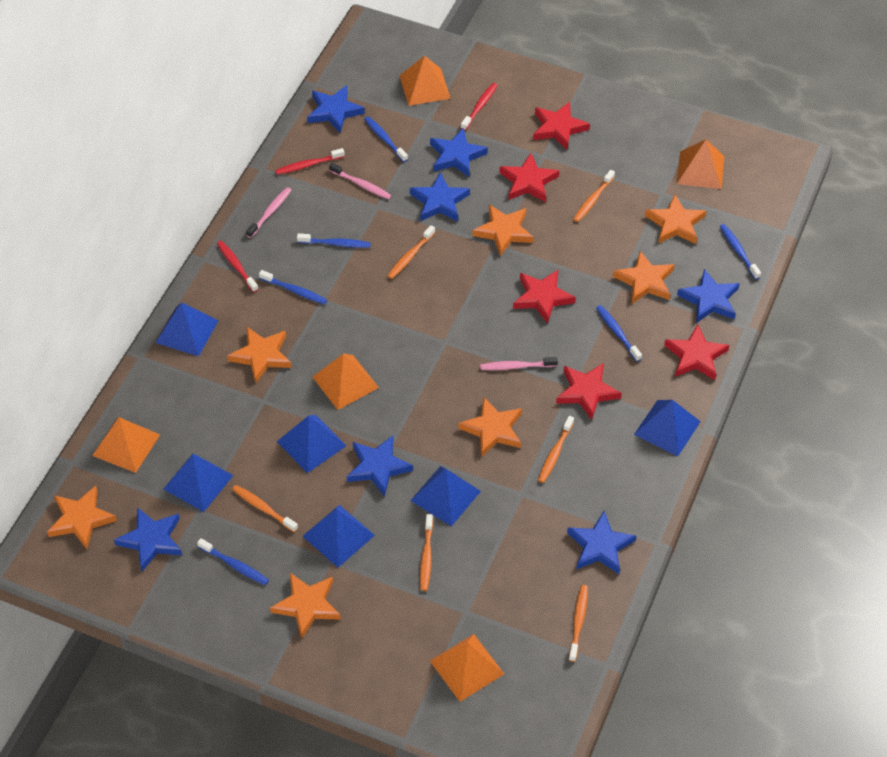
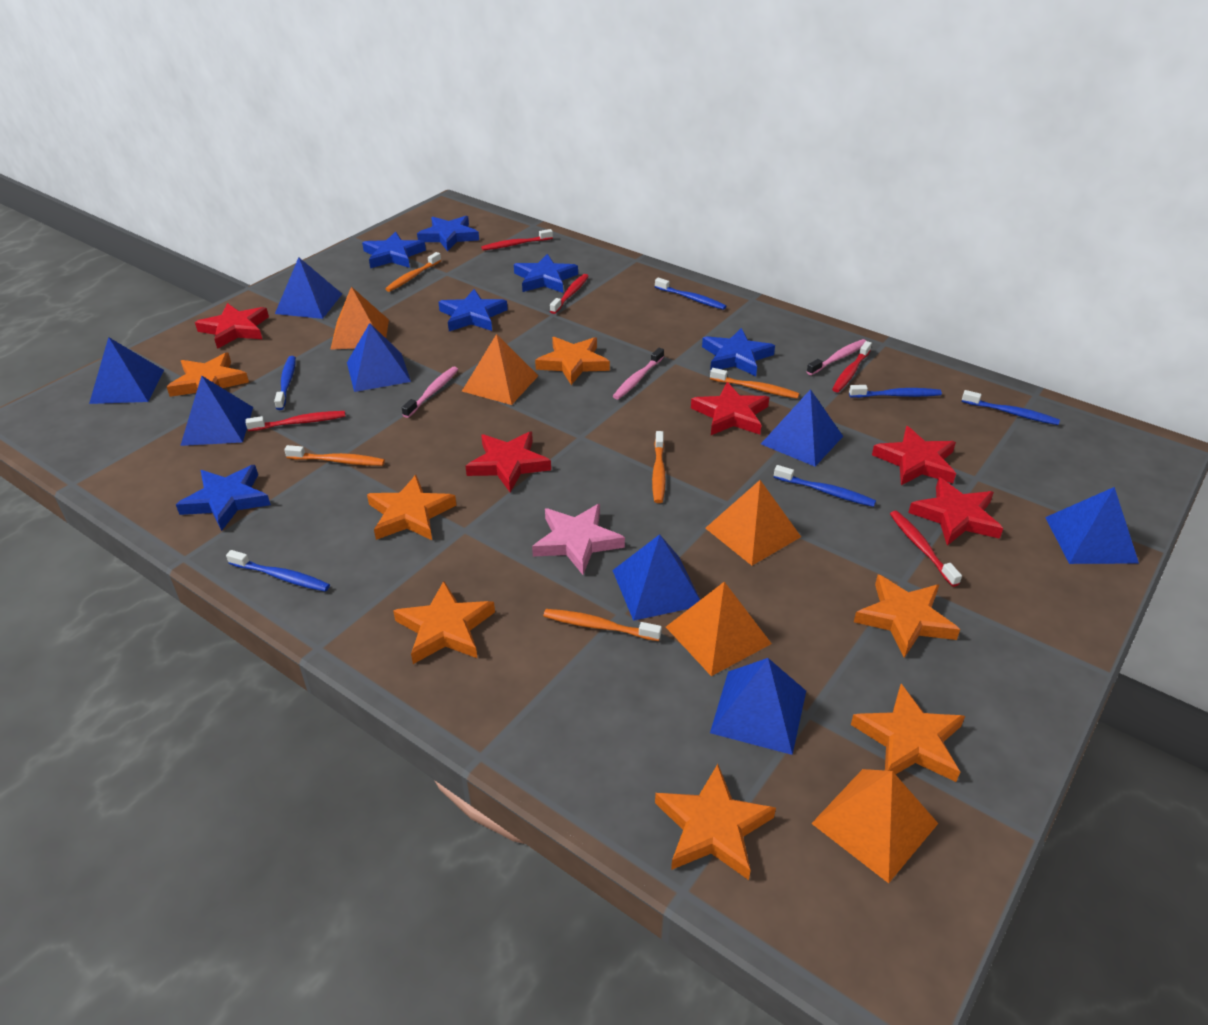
blue pyramid: 6 -> 8
blue star: 7 -> 6
orange toothbrush: 6 -> 5
pink star: 0 -> 1
red toothbrush: 3 -> 5

